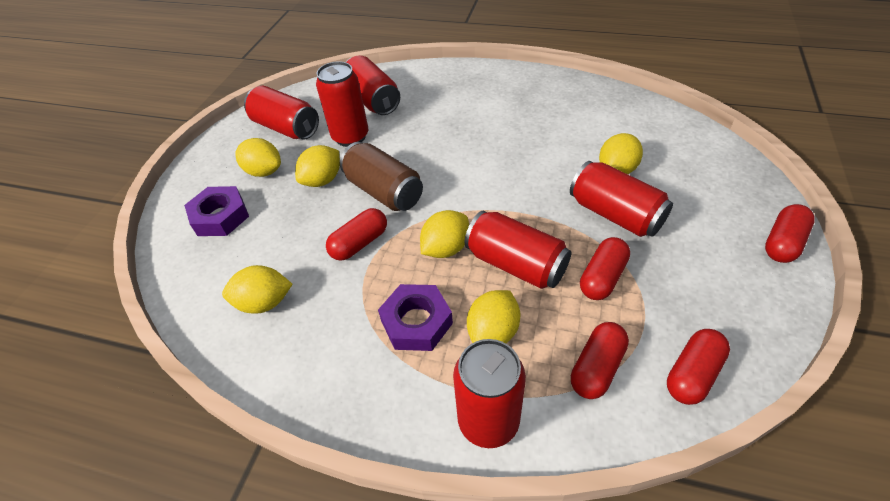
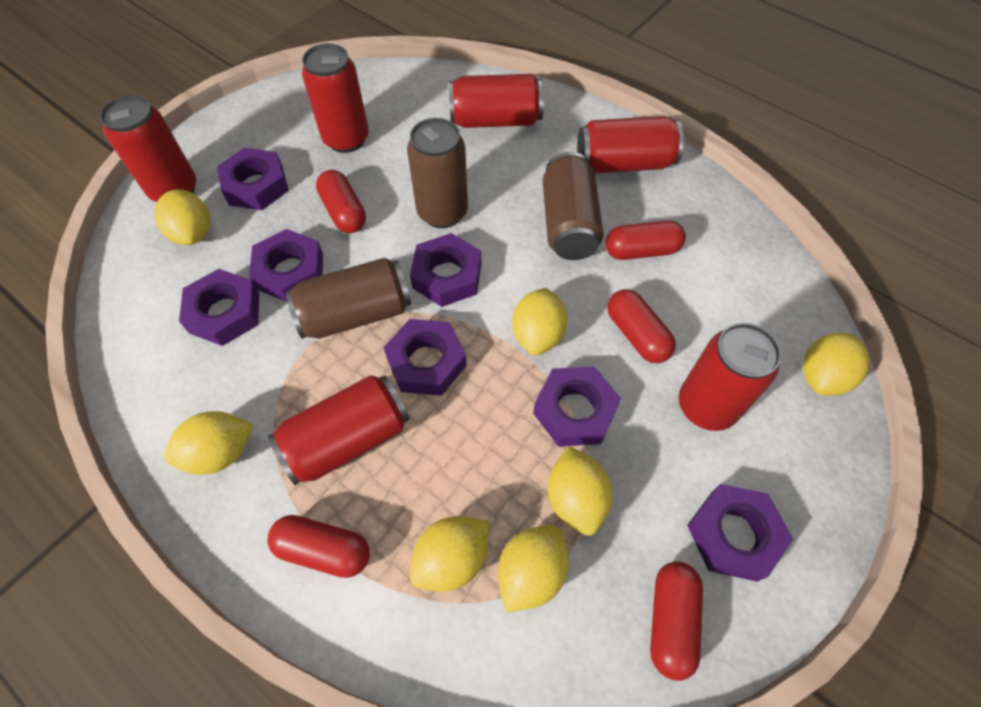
brown can: 1 -> 3
purple nut: 2 -> 7
yellow lemon: 6 -> 7

